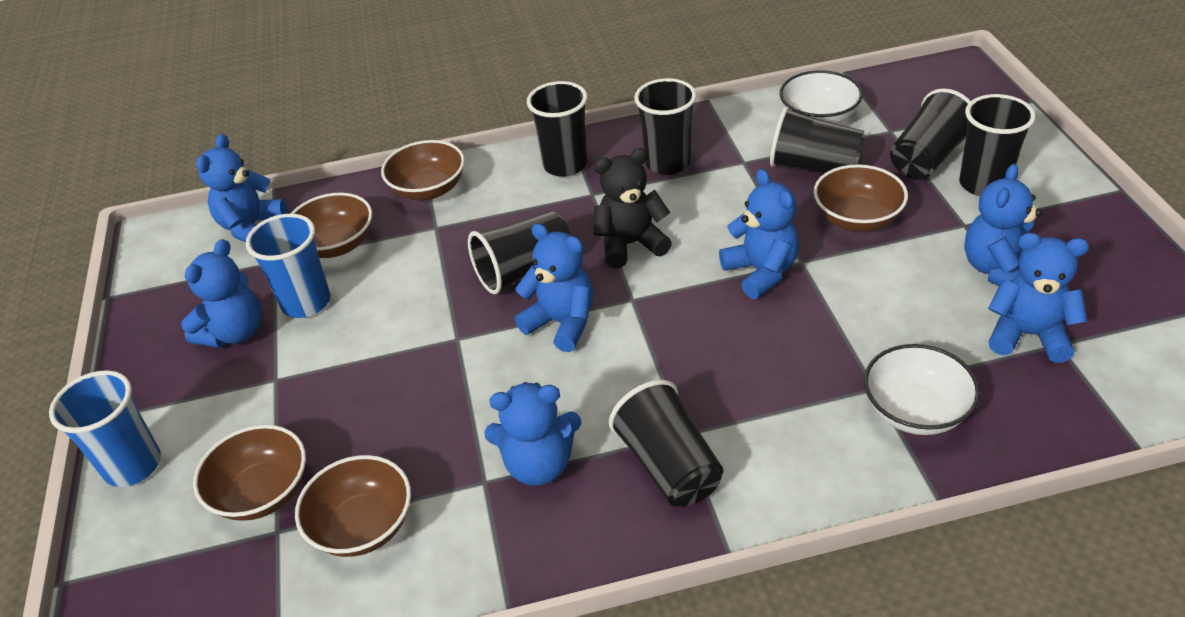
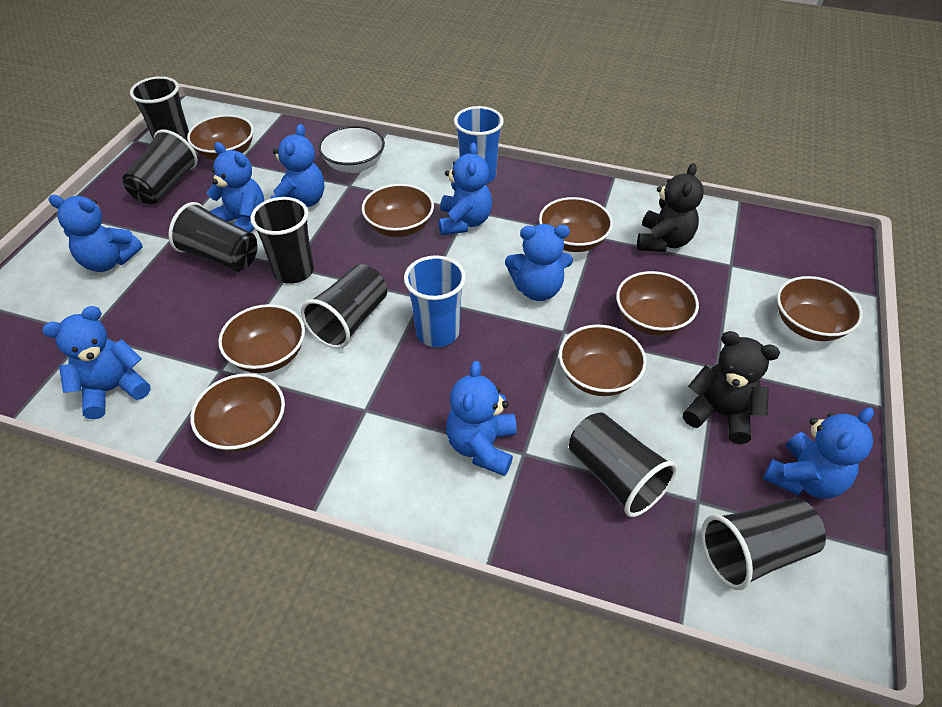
black teddy bear: 1 -> 2
blue teddy bear: 7 -> 8
brown bowl: 5 -> 8
white bowl: 2 -> 1

